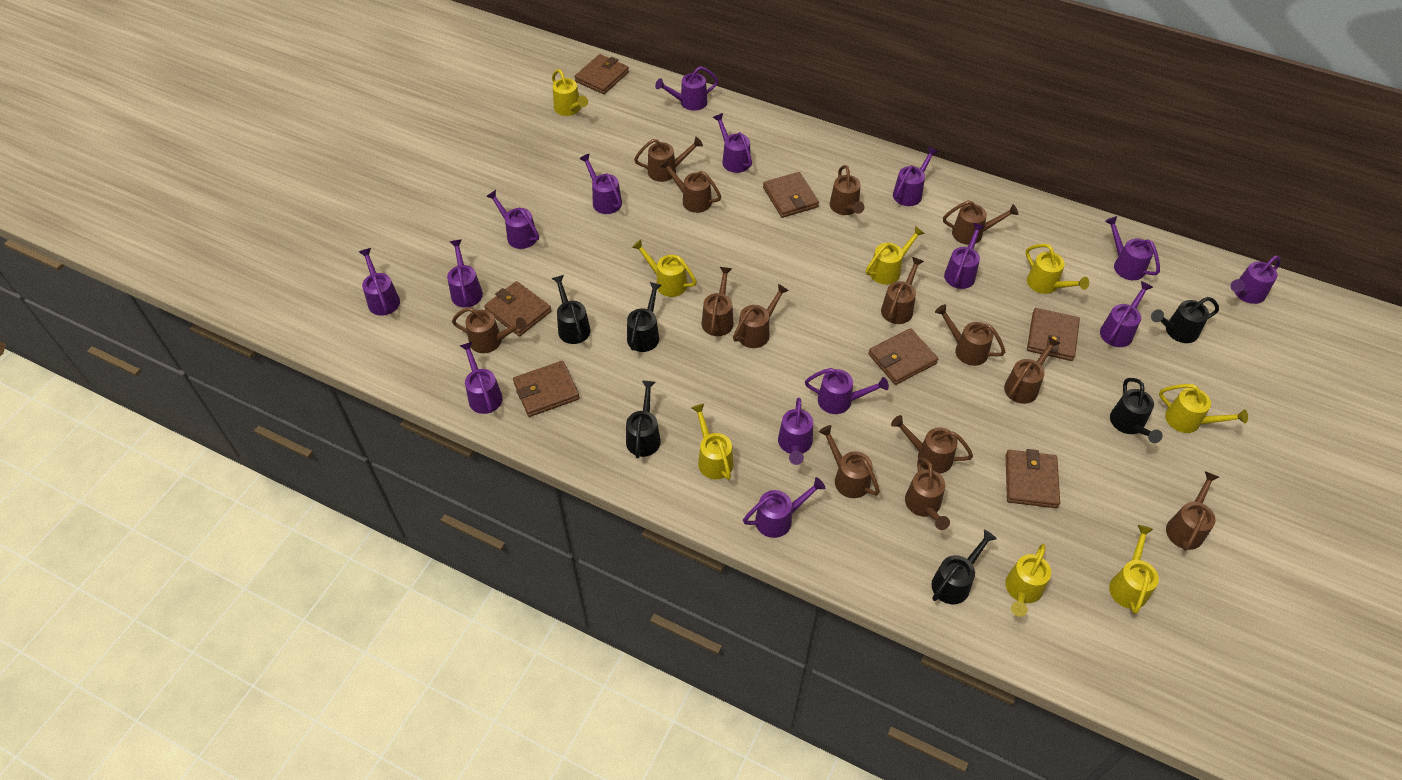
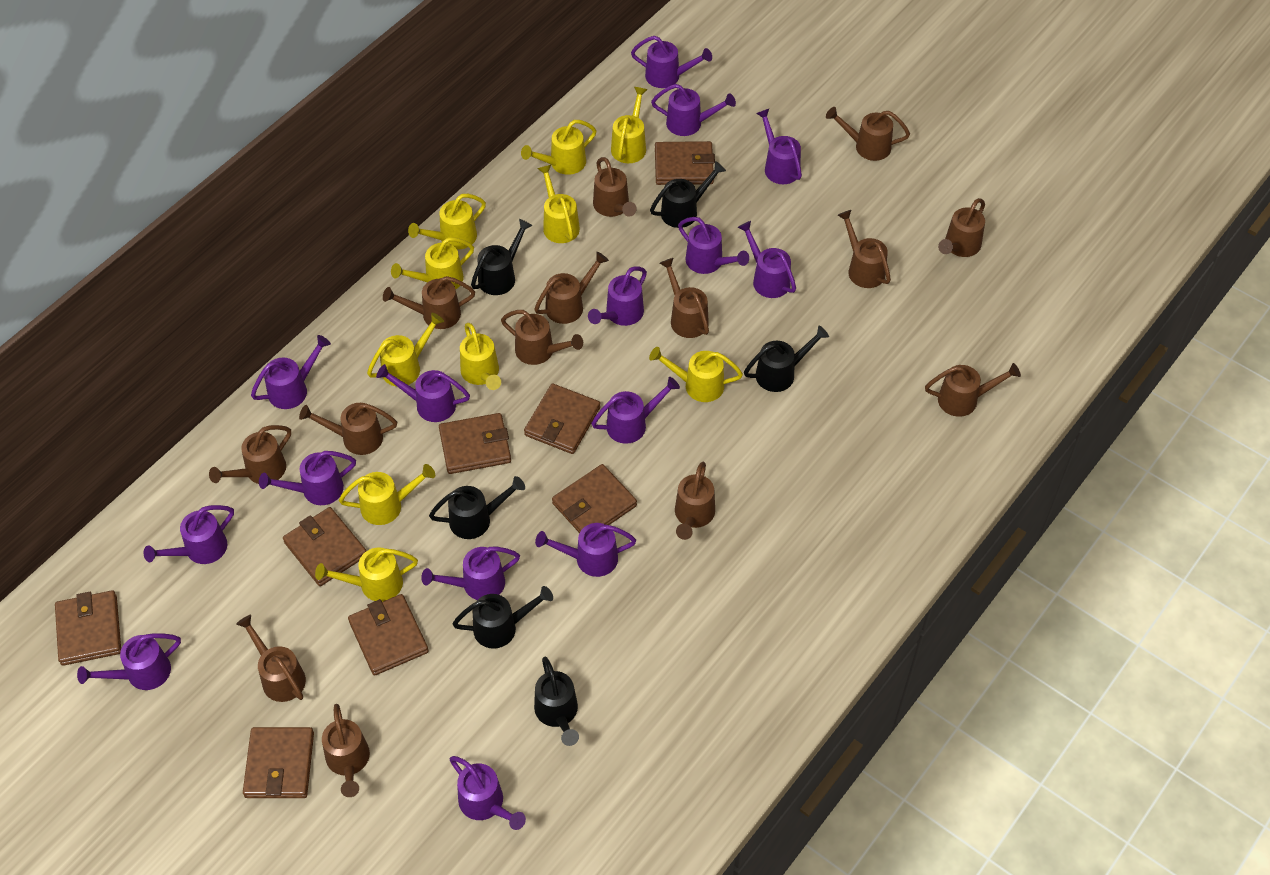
brown wallet: 7 -> 8
yellow watering can: 8 -> 10

